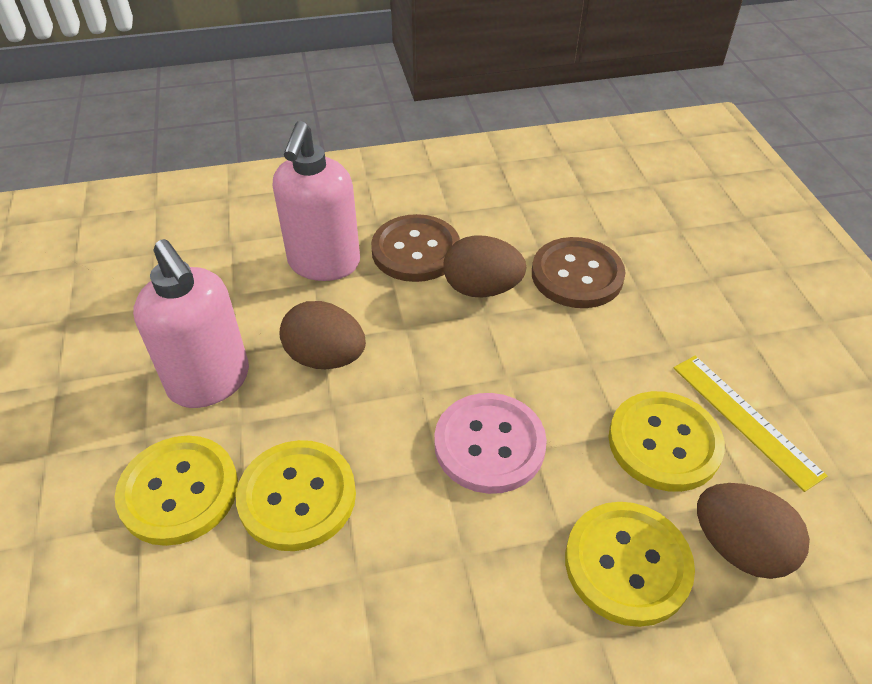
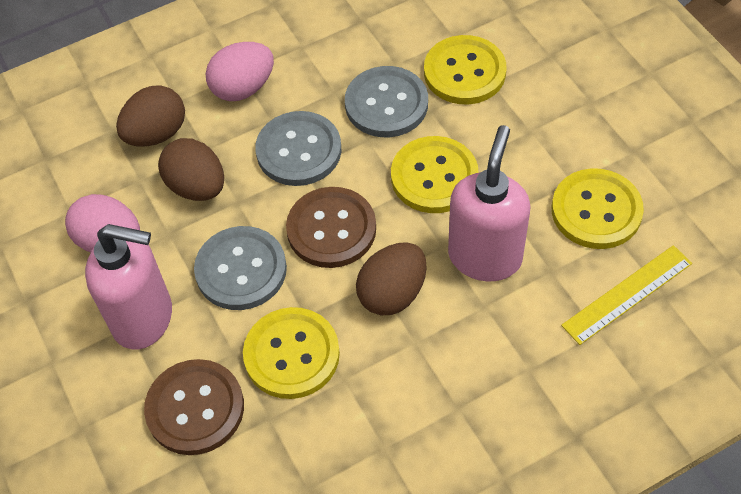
grey button: 0 -> 3
pink button: 1 -> 0
pink egg: 0 -> 2

